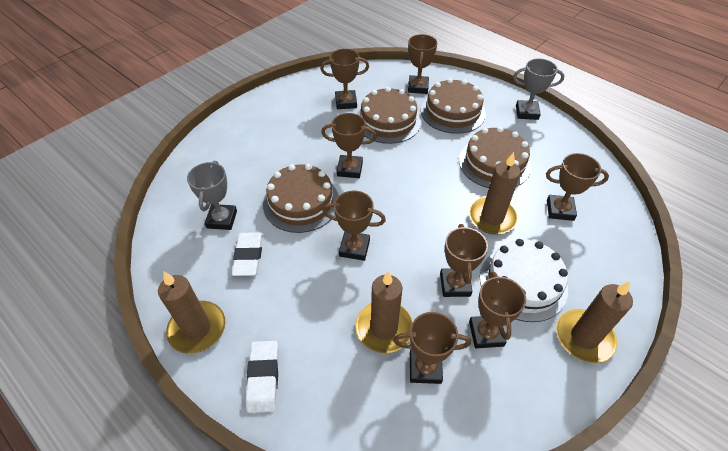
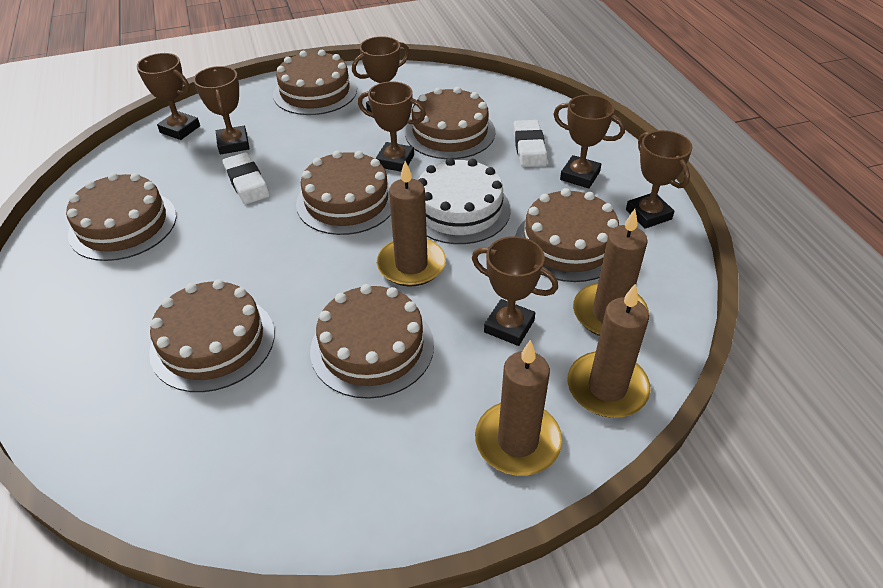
brown cake: 4 -> 7
brown trophy: 8 -> 7
grey trophy: 2 -> 0

